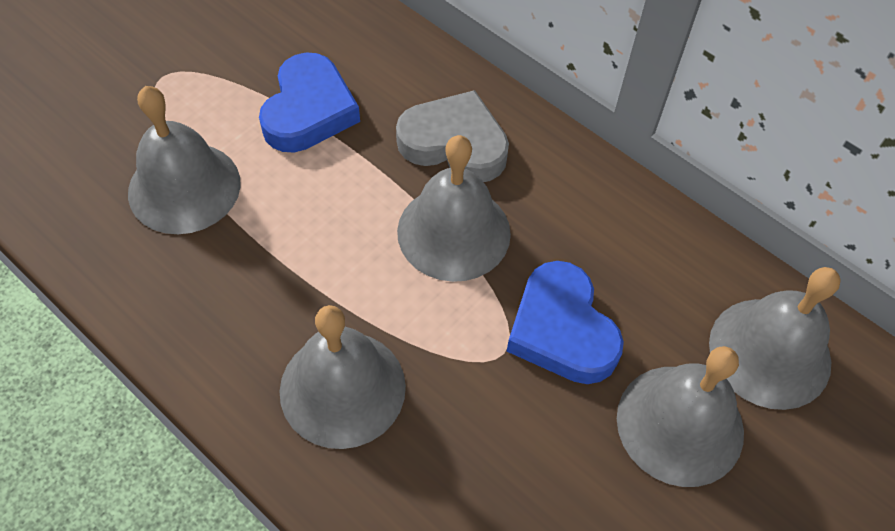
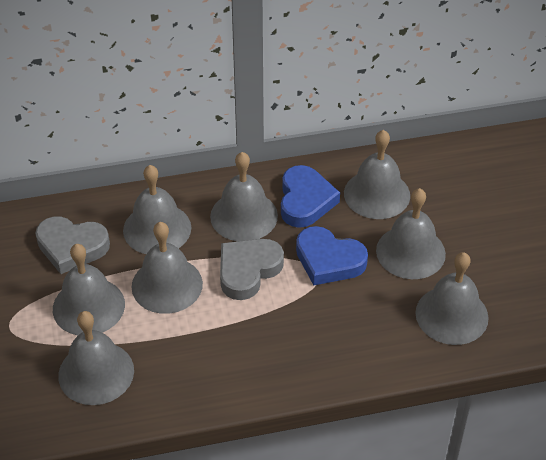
grey bell: 5 -> 8
grey heart: 1 -> 2

